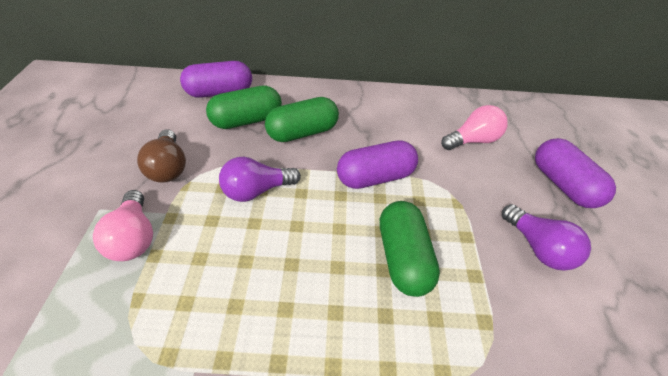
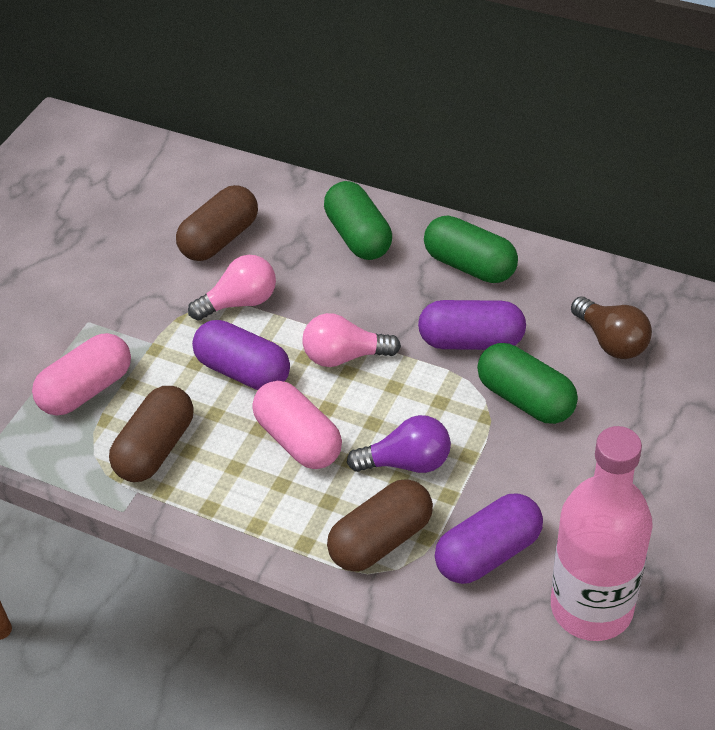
brown capsule: 0 -> 3
pink bottle: 0 -> 1
pink capsule: 0 -> 2
purple light bulb: 2 -> 1

